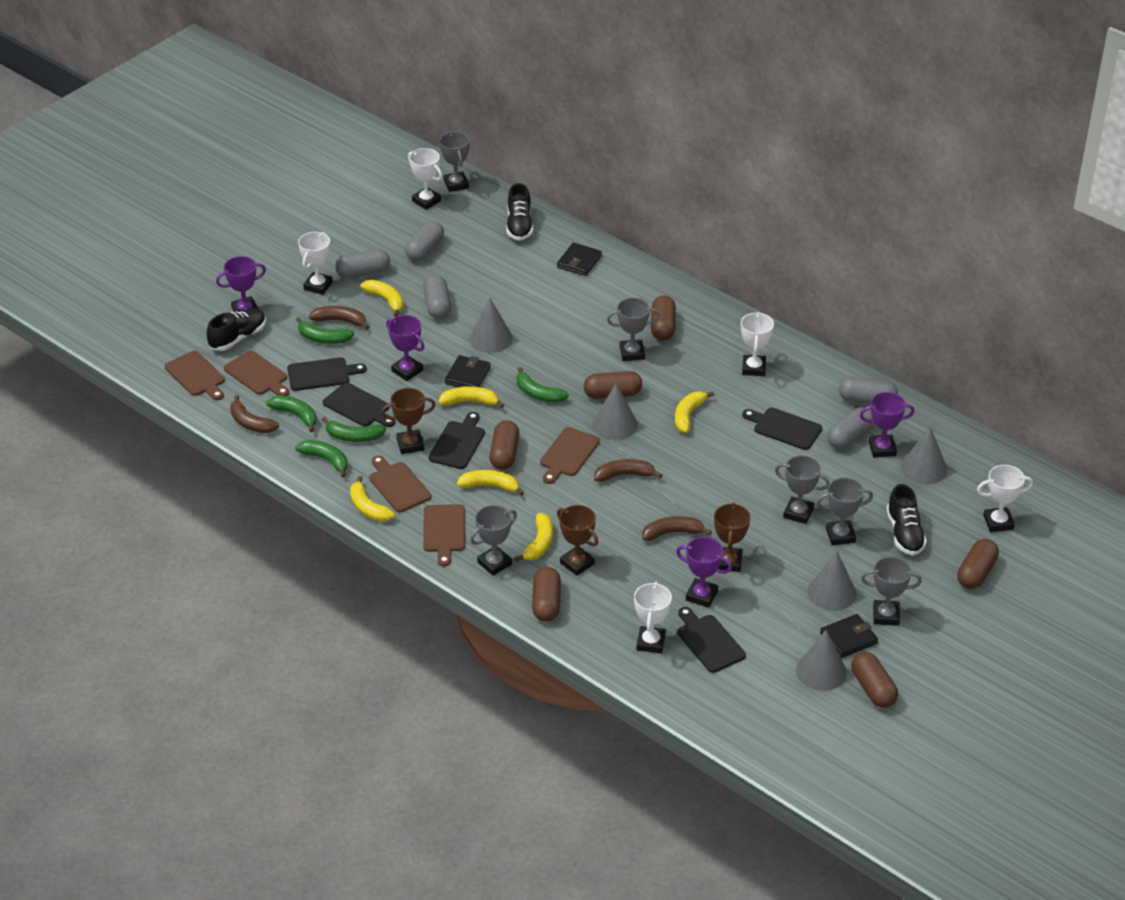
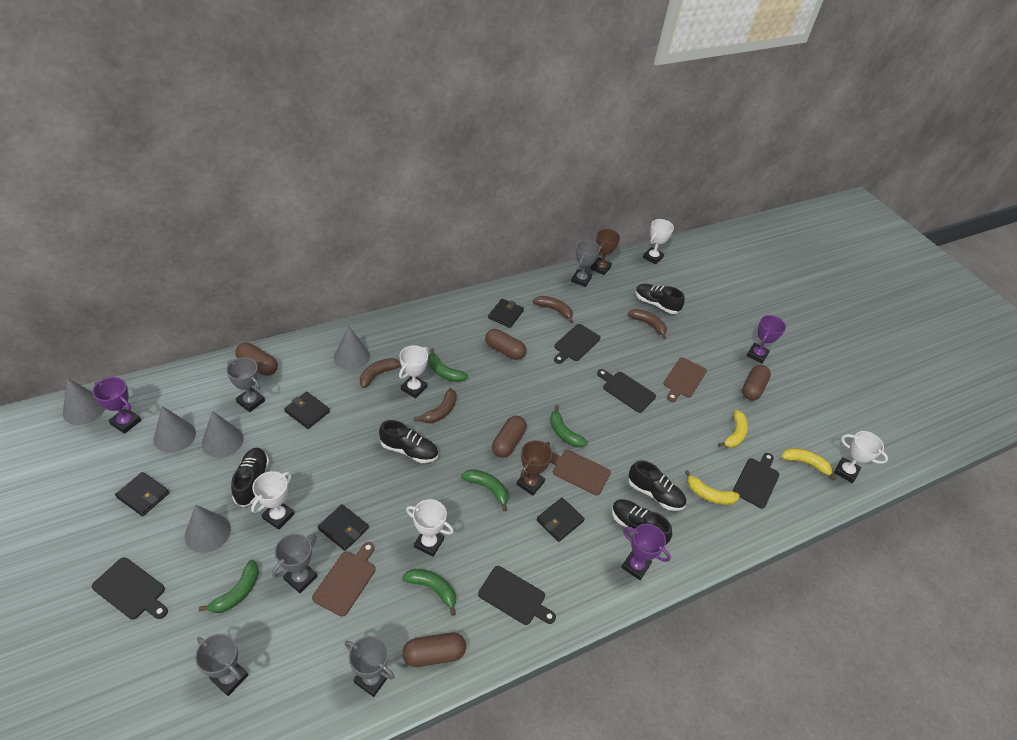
black shoe: 3 -> 5
black wallet: 3 -> 5
brown capsule: 6 -> 5
brown cutting board: 5 -> 3
brown trophy: 3 -> 2
grey capsule: 5 -> 0
grey trophy: 6 -> 5
purple trophy: 4 -> 3
yellow banana: 6 -> 3

